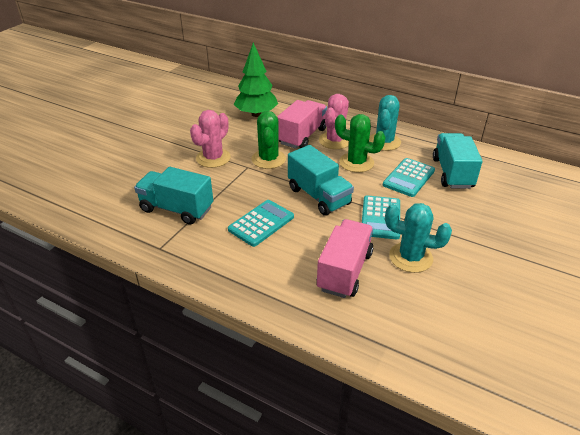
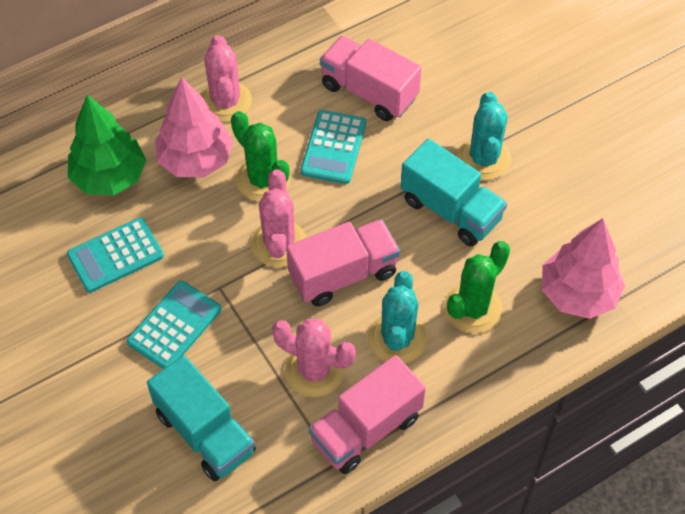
pink cactus: 2 -> 3
pink tree: 0 -> 2
pink truck: 2 -> 3
turquoise truck: 3 -> 2

